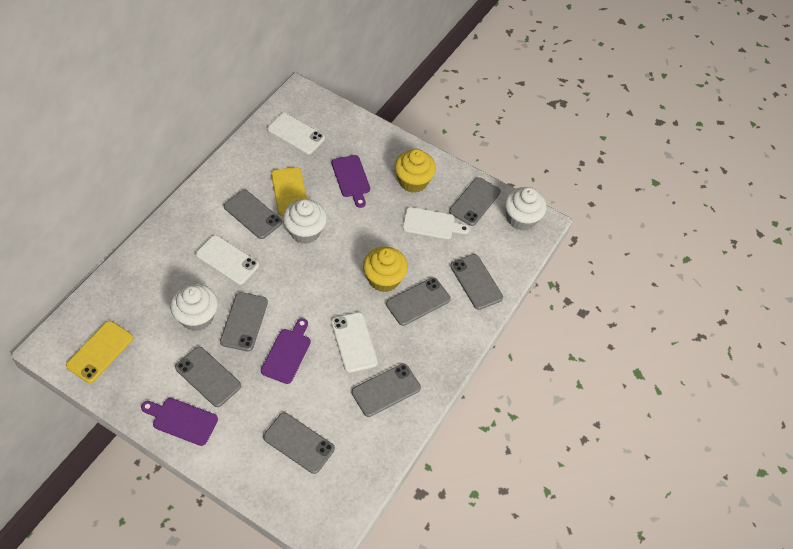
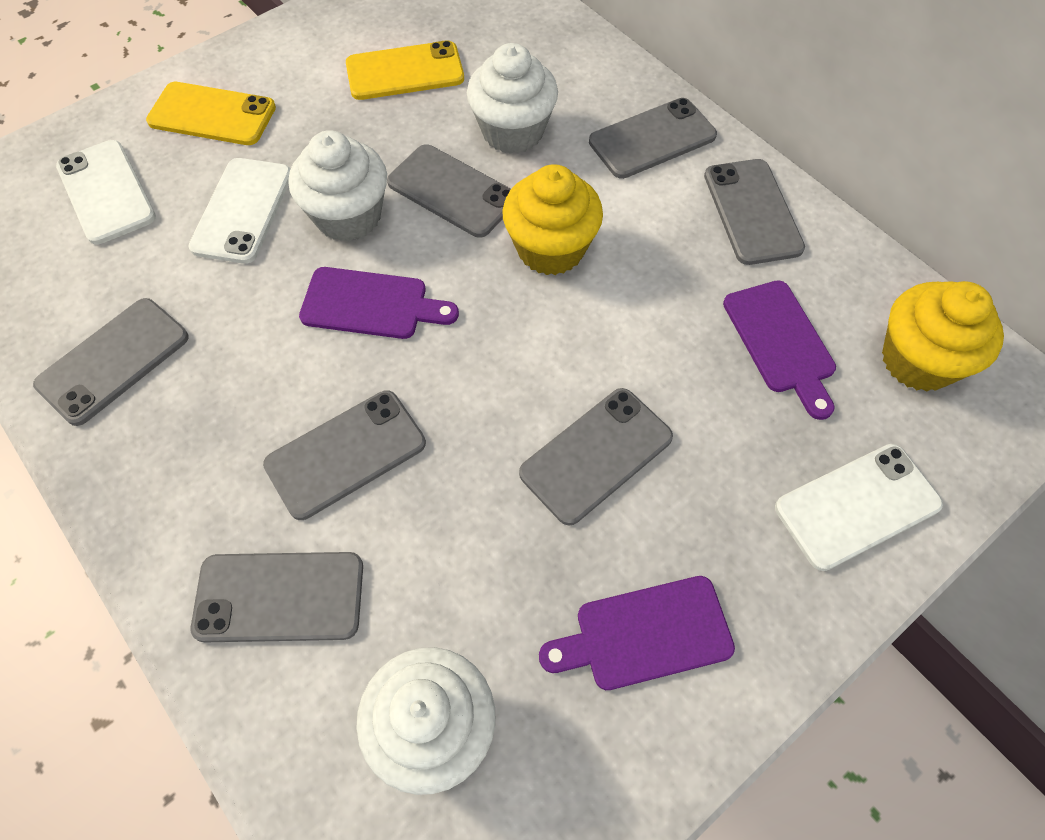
grey phone: 8 -> 7
white cutting board: 1 -> 0

